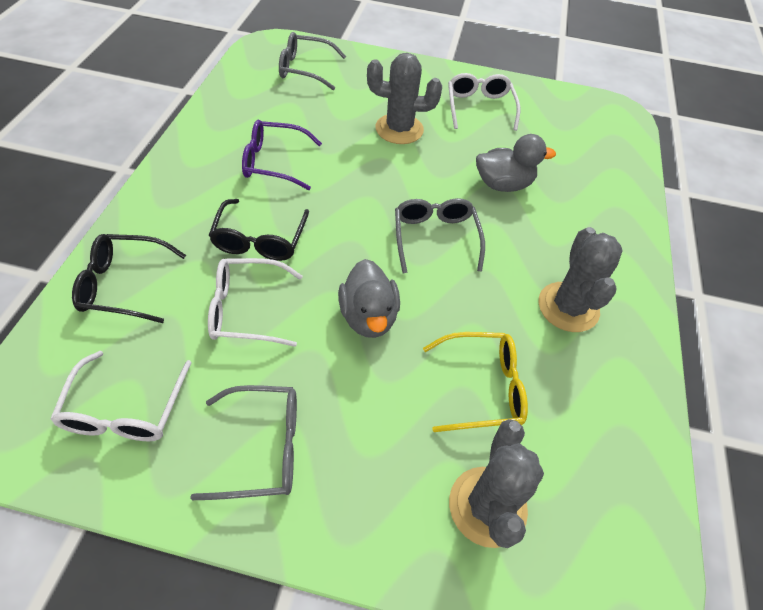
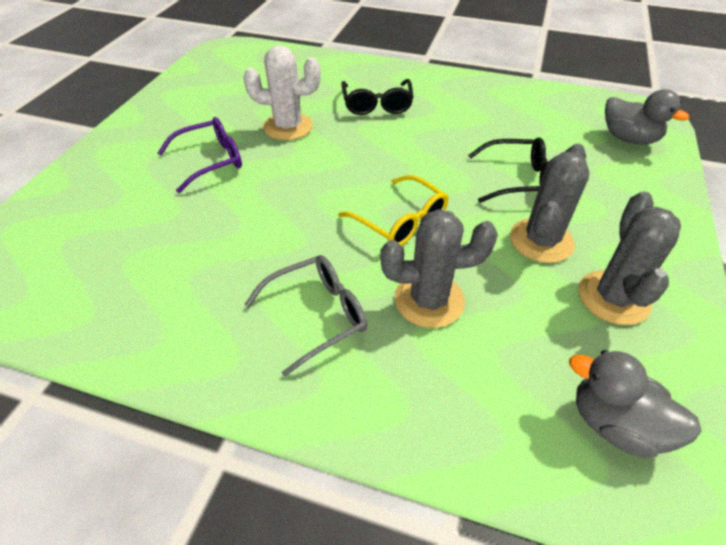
grey glasses: 3 -> 1
white cactus: 0 -> 1
white glasses: 3 -> 0

